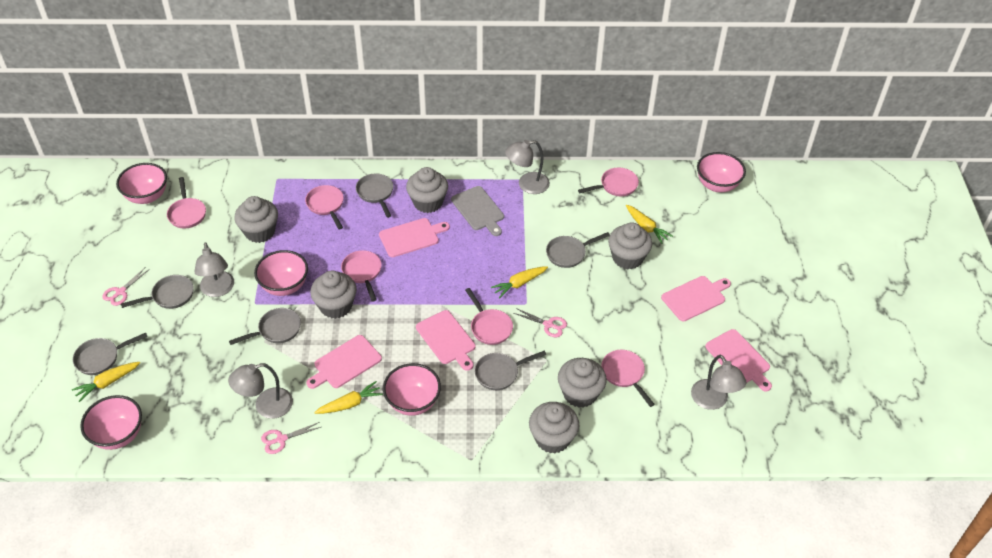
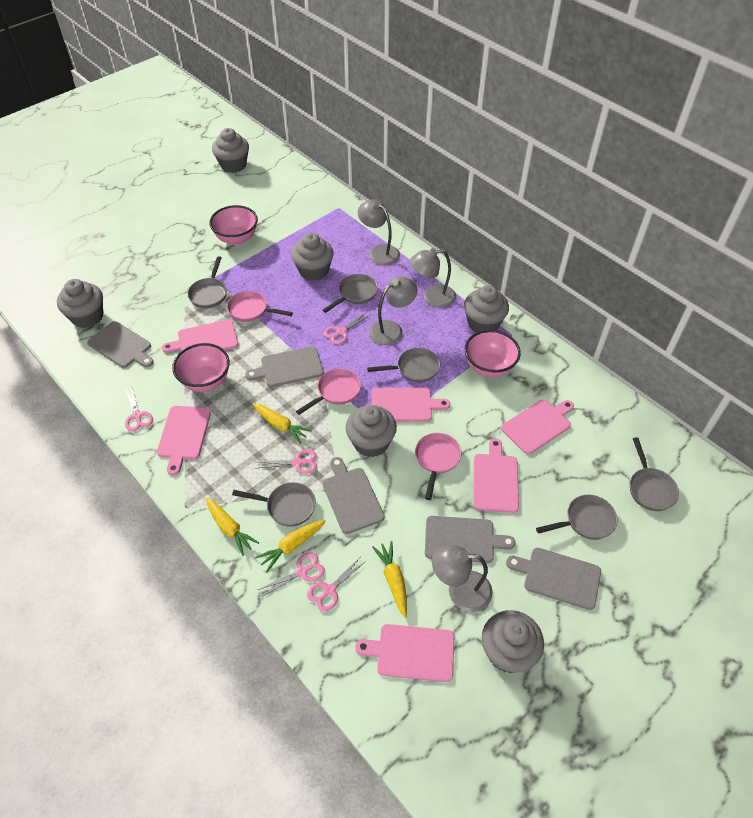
grey cutting board: 1 -> 5
pink bowl: 5 -> 3
pink cutting board: 5 -> 6
pink pan: 6 -> 3
pink scissors: 3 -> 5

